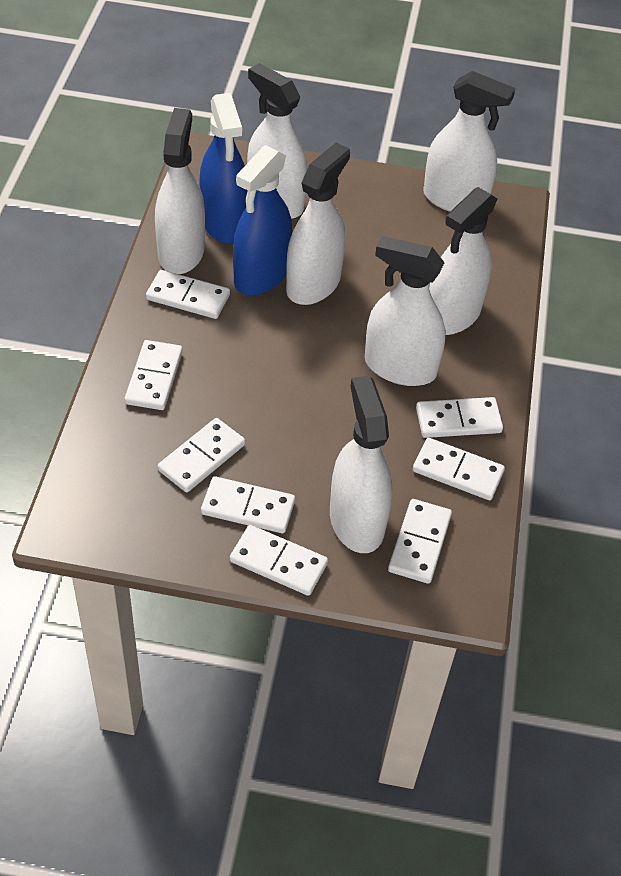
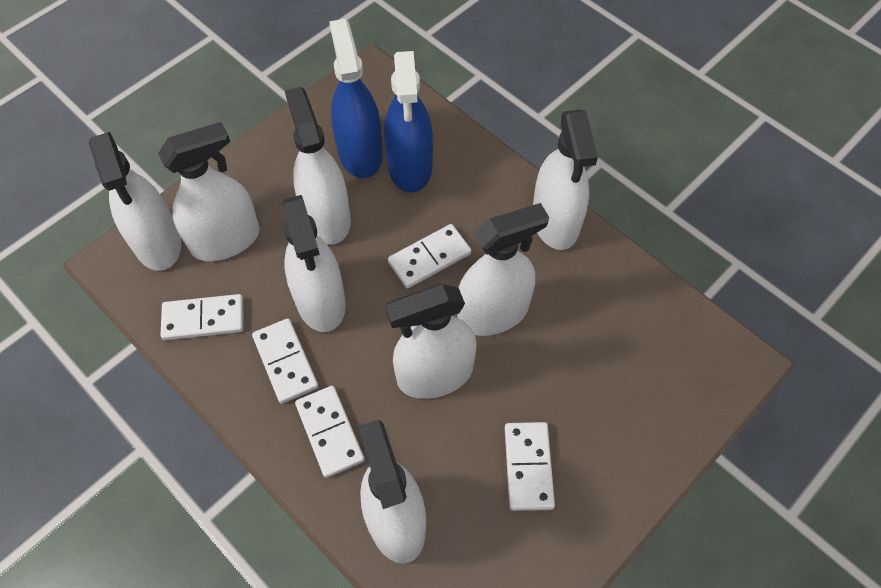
white domino: 8 -> 5
white spray bottle: 7 -> 8

